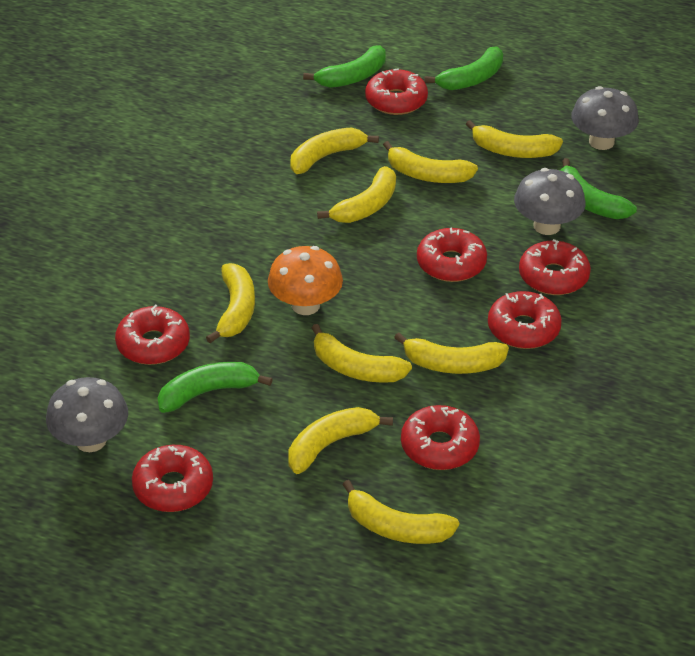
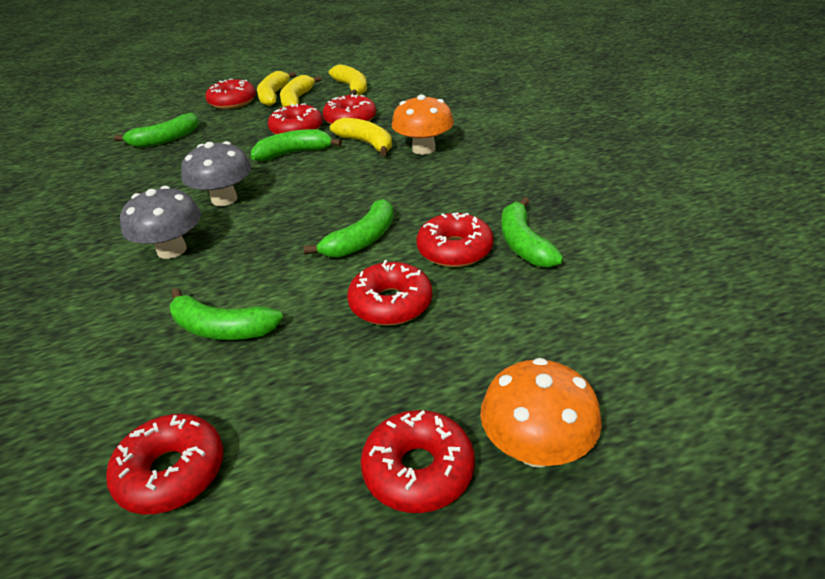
green banana: 4 -> 5
grey mushroom: 3 -> 2
orange mushroom: 1 -> 2
yellow banana: 9 -> 4

